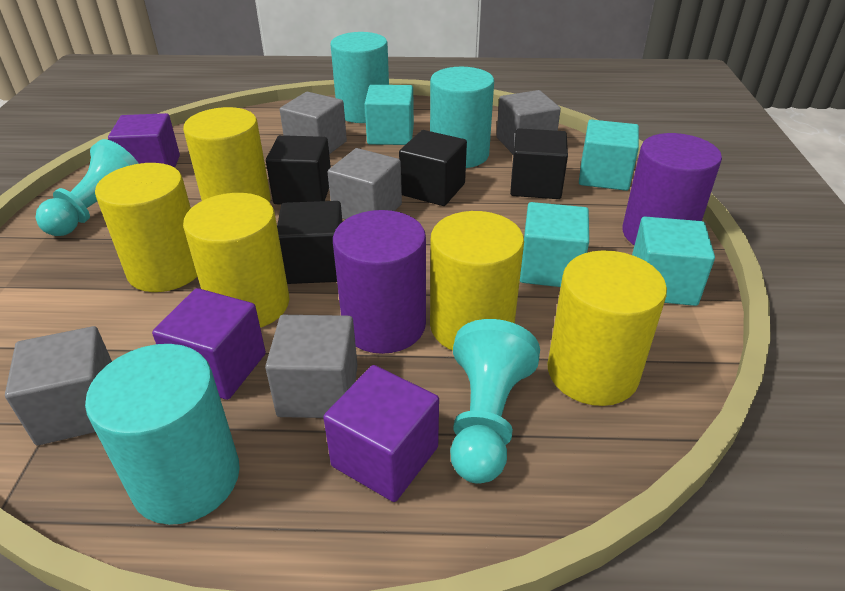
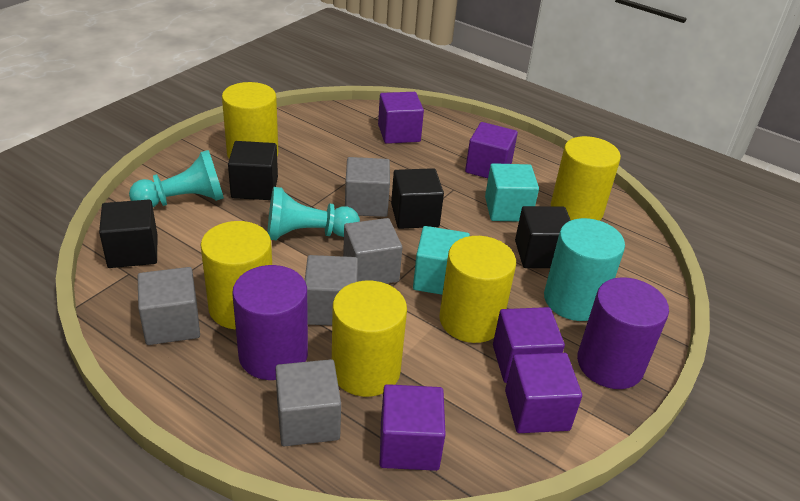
purple cube: 3 -> 5
turquoise cube: 4 -> 2
turquoise cylinder: 3 -> 1

